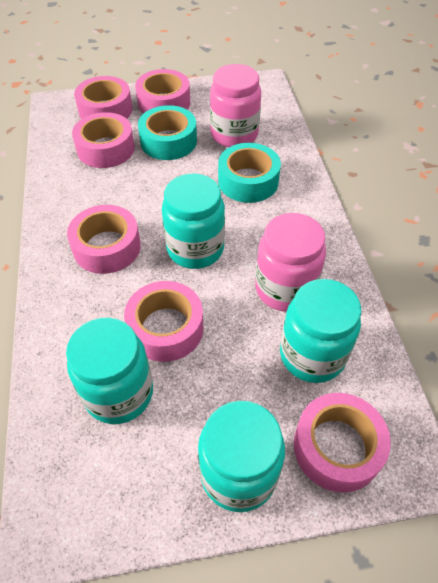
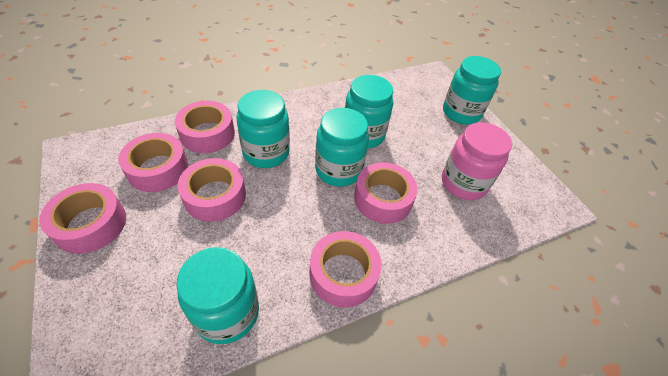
pink jar: 2 -> 1
turquoise jar: 4 -> 5
turquoise tape: 2 -> 0

